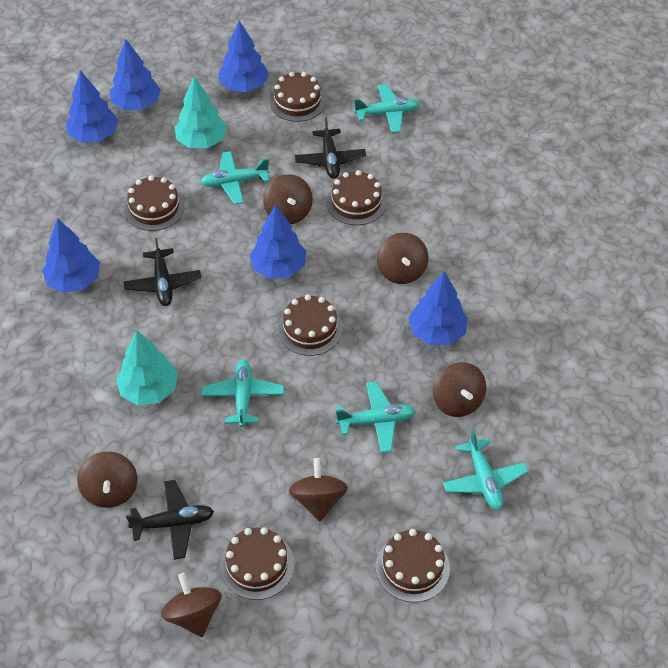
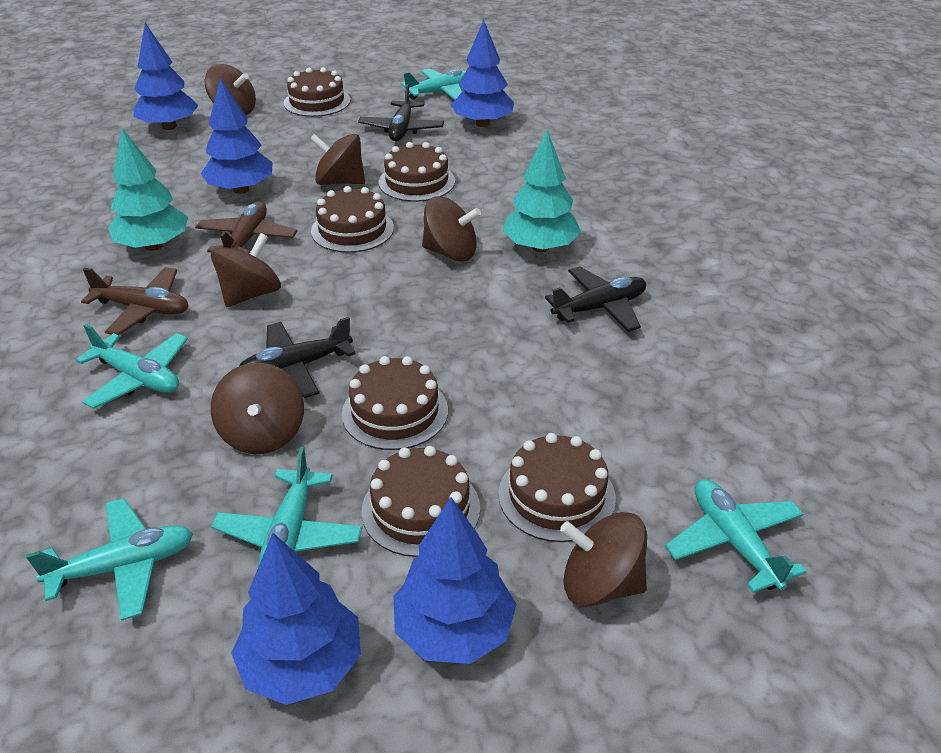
blue tree: 6 -> 5
brown plane: 0 -> 2

